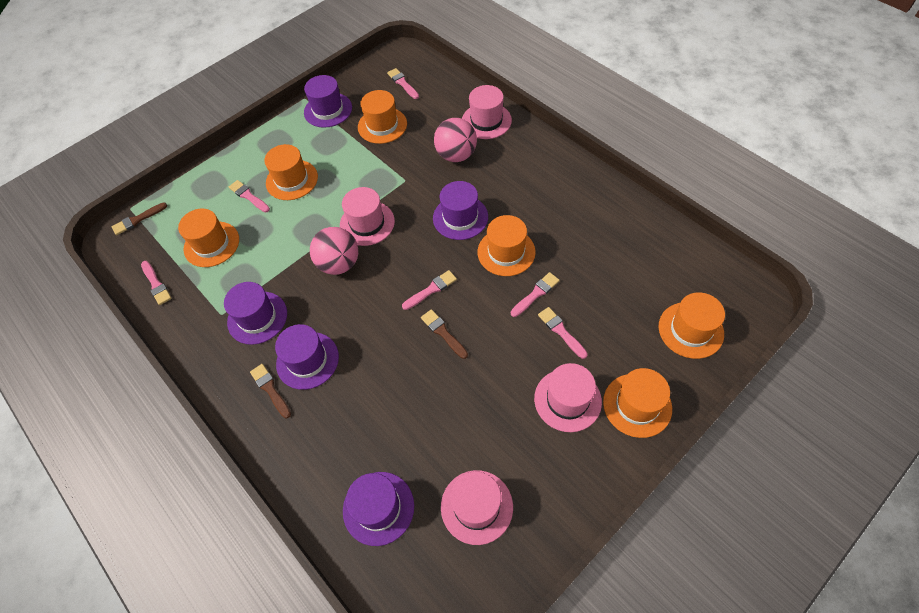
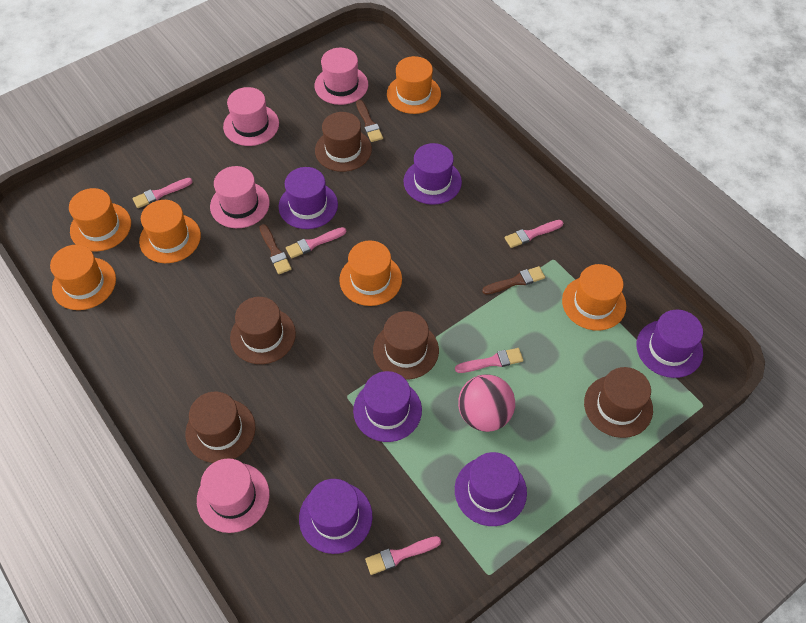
brown hat: 0 -> 5
pink ball: 2 -> 1
pink brush: 6 -> 5
purple hat: 5 -> 6

